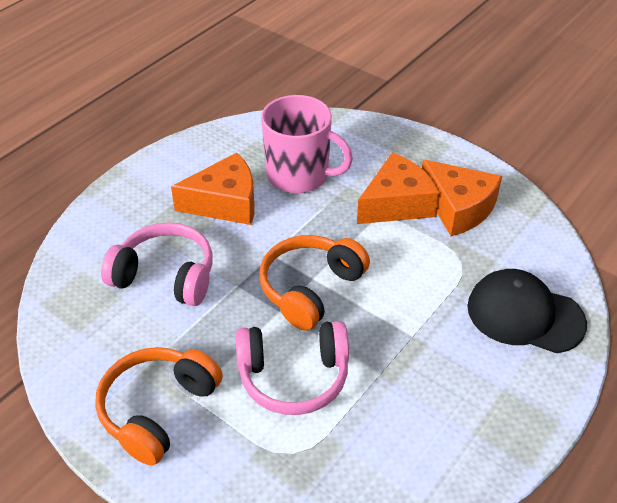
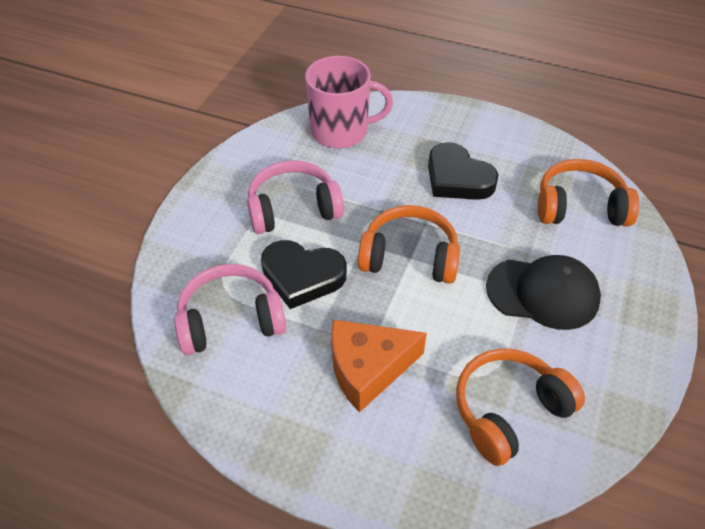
black heart: 0 -> 2
orange cheese: 3 -> 1
orange headphones: 2 -> 3

